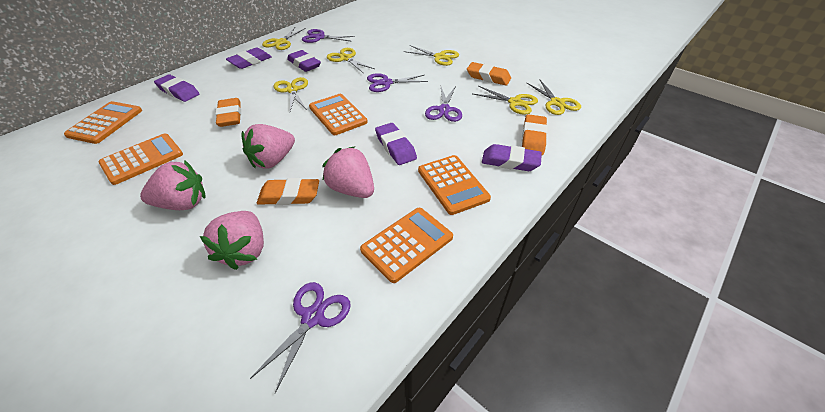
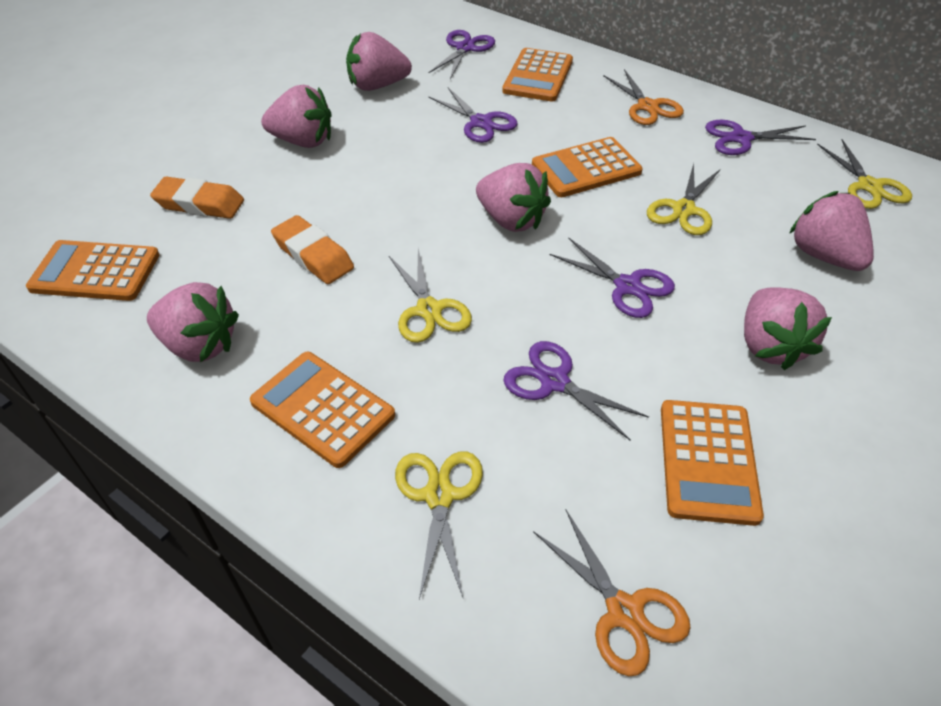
orange eraser: 4 -> 2
orange scissors: 0 -> 2
pink strawberry: 4 -> 6
purple eraser: 5 -> 0
purple scissors: 4 -> 5
yellow scissors: 6 -> 4

